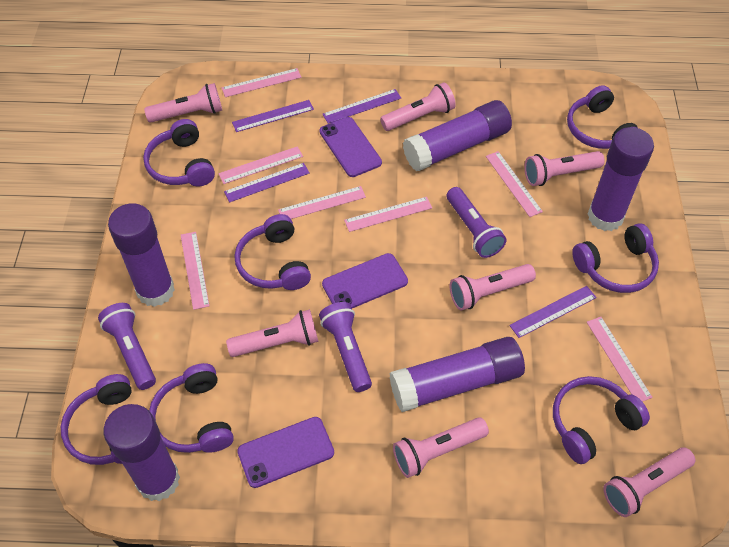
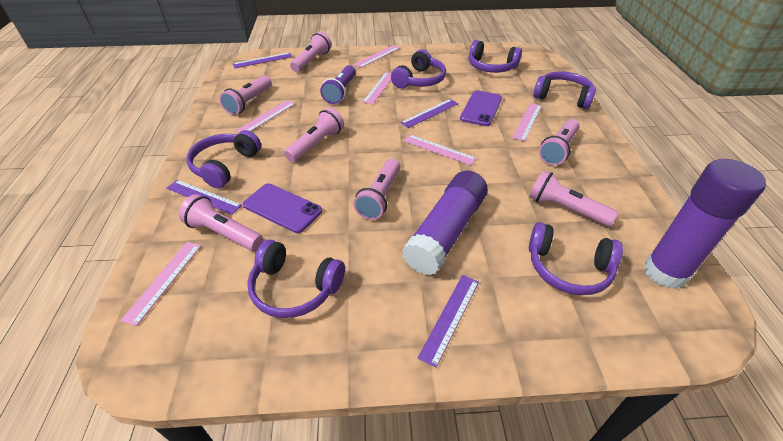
pink ruler: 7 -> 6
purple flashlight: 3 -> 1
purple glue stick: 5 -> 2
purple headphones: 7 -> 6
purple phone: 3 -> 2

